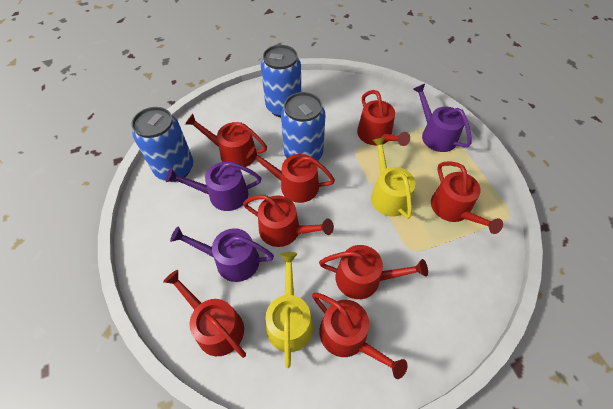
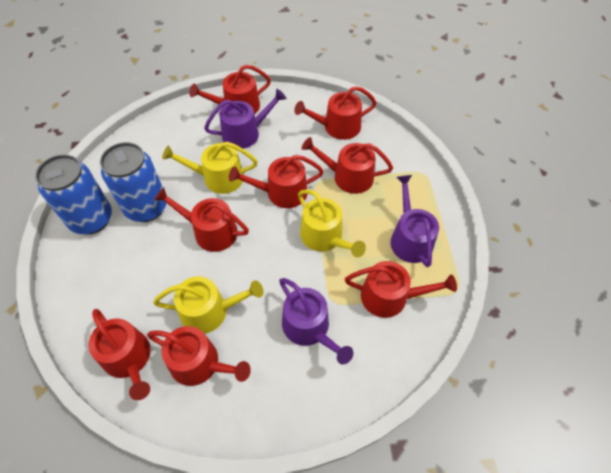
blue can: 3 -> 2
yellow watering can: 2 -> 3

